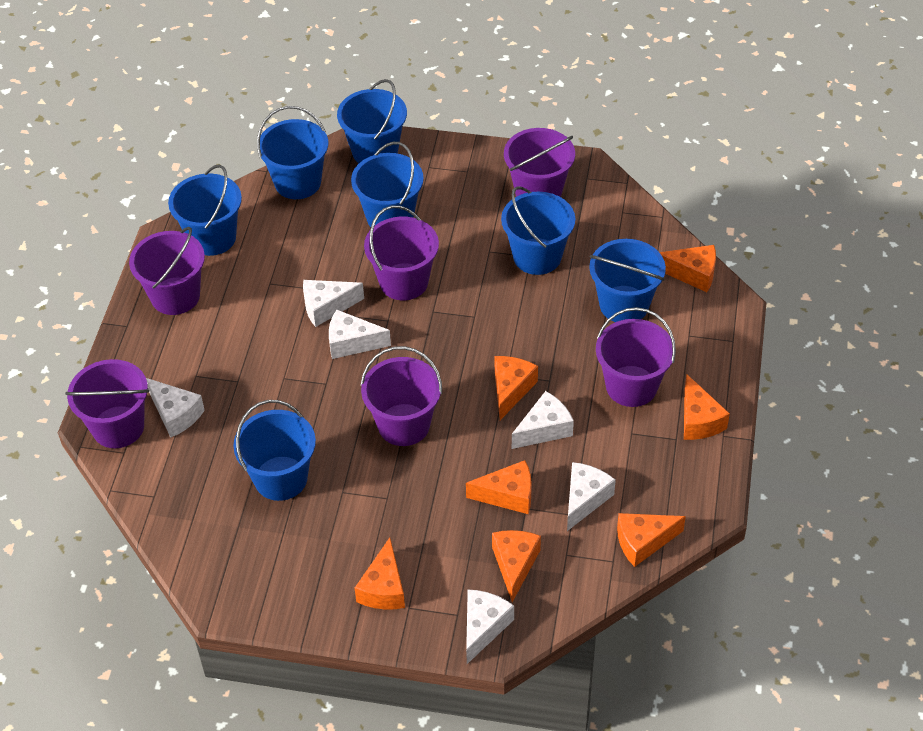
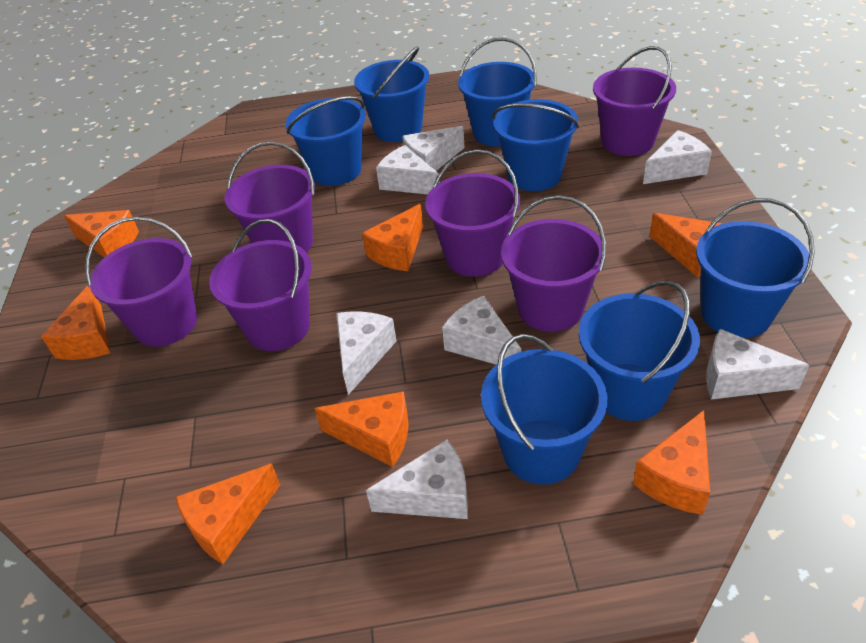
white cheese: 6 -> 7

